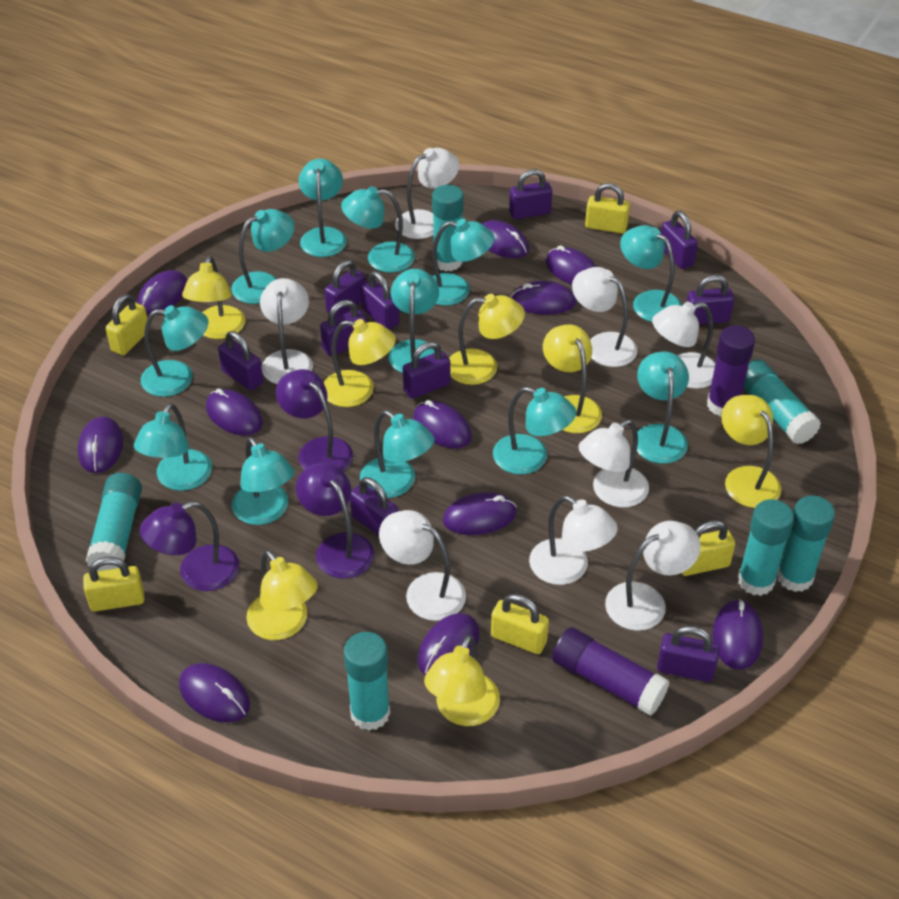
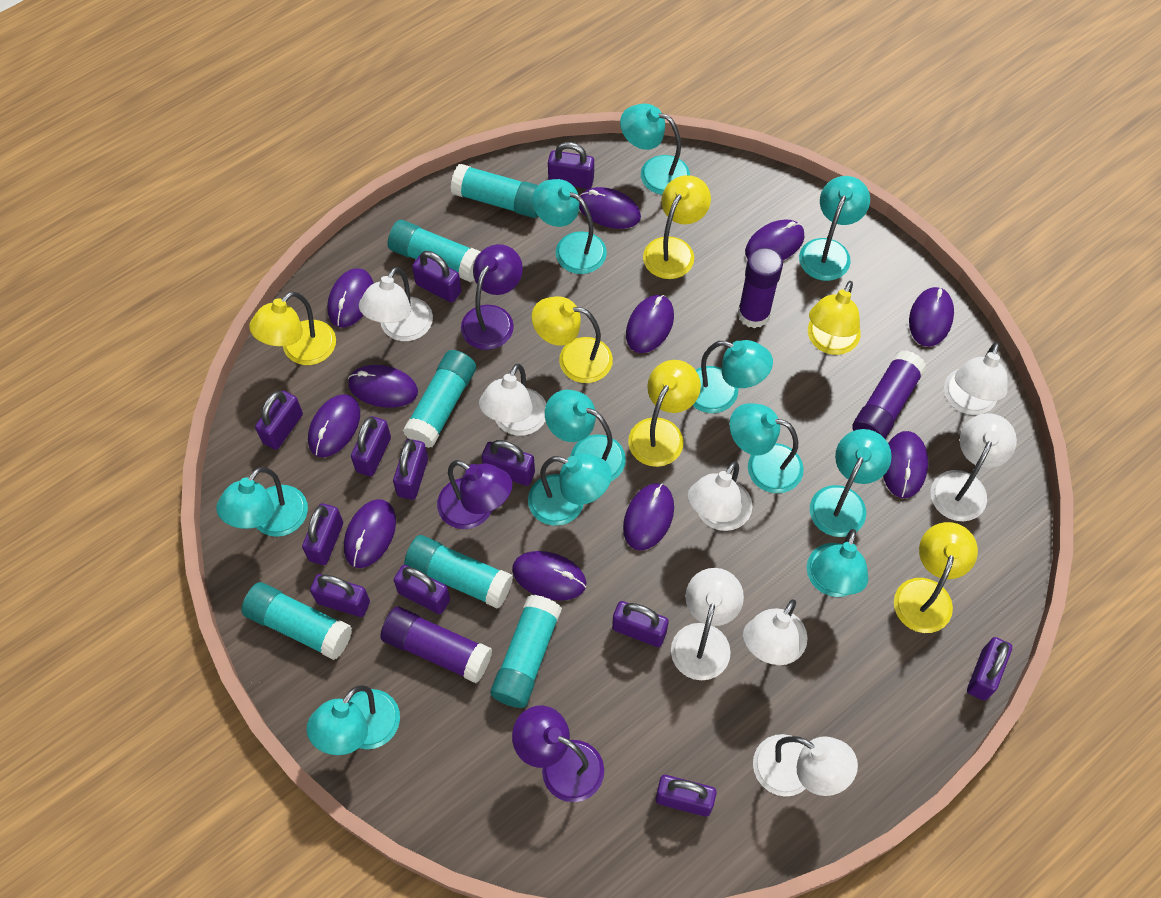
purple glue stick: 2 -> 3
purple padlock: 10 -> 12
turquoise lamp: 12 -> 11
yellow lamp: 7 -> 6
yellow padlock: 5 -> 0

